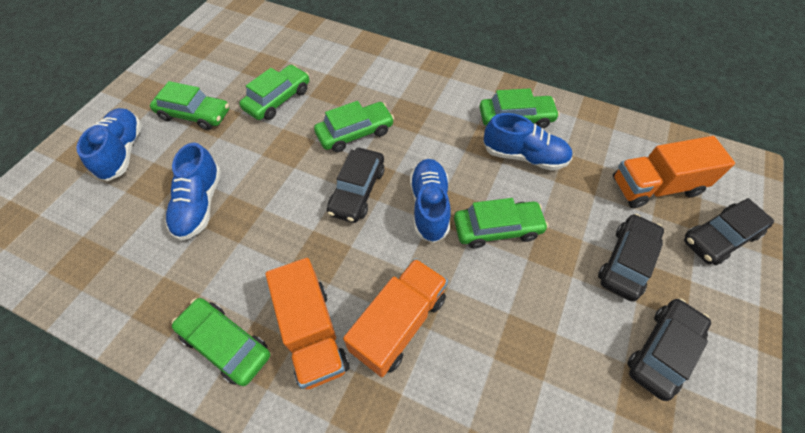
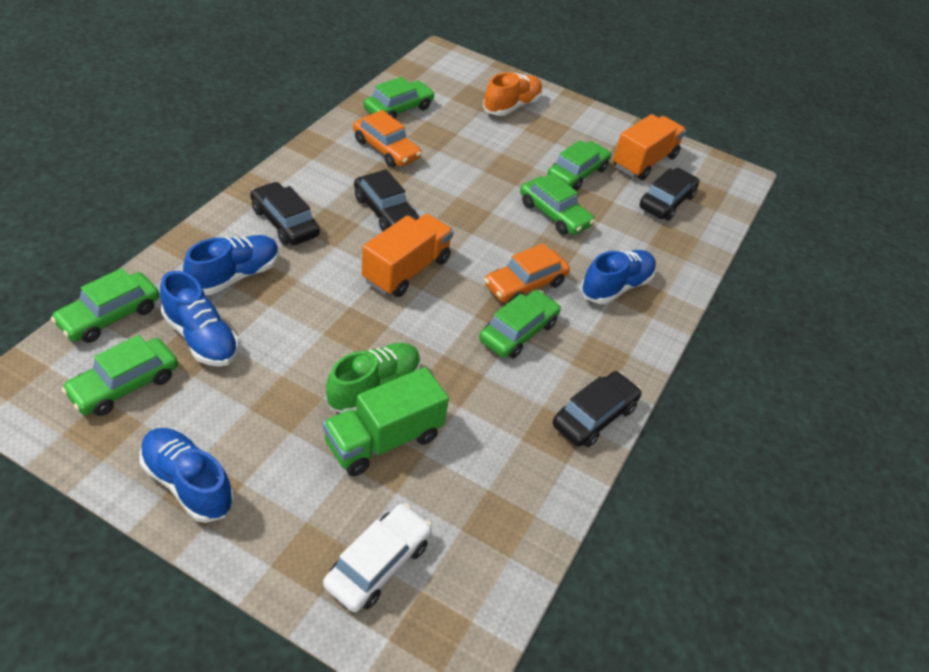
green shoe: 0 -> 1
green truck: 0 -> 1
orange car: 0 -> 2
orange shoe: 0 -> 1
orange truck: 3 -> 2
white car: 0 -> 1

